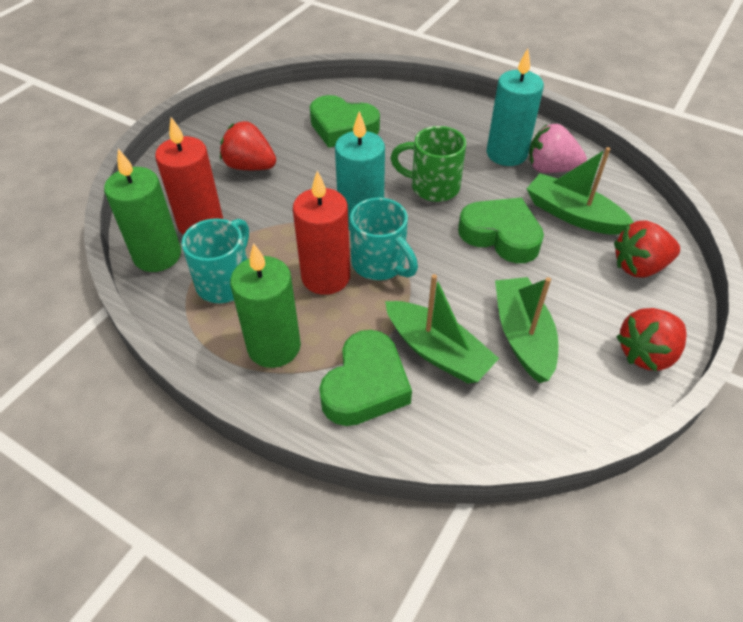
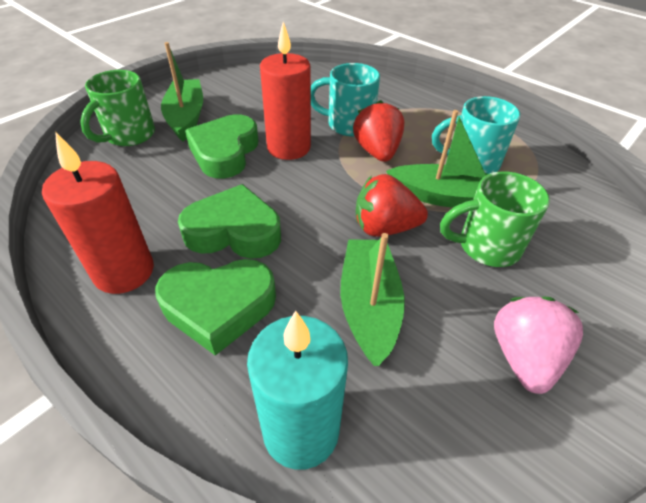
green candle: 2 -> 0
green mug: 1 -> 2
red strawberry: 3 -> 2
turquoise candle: 2 -> 1

